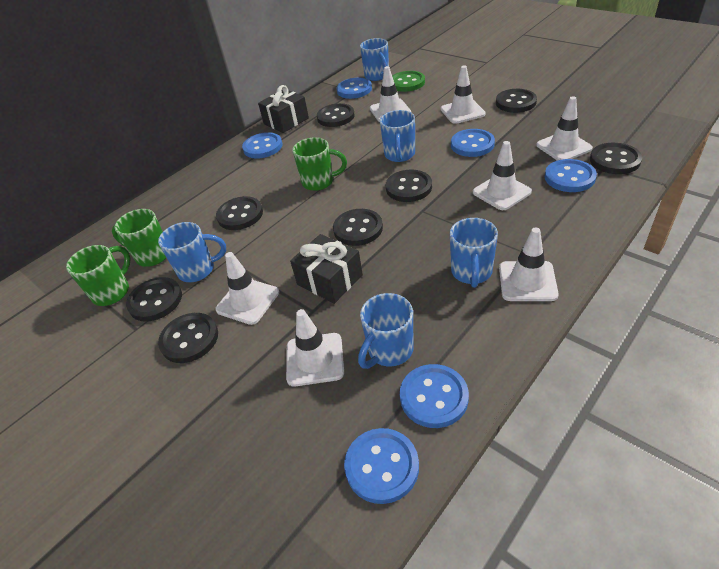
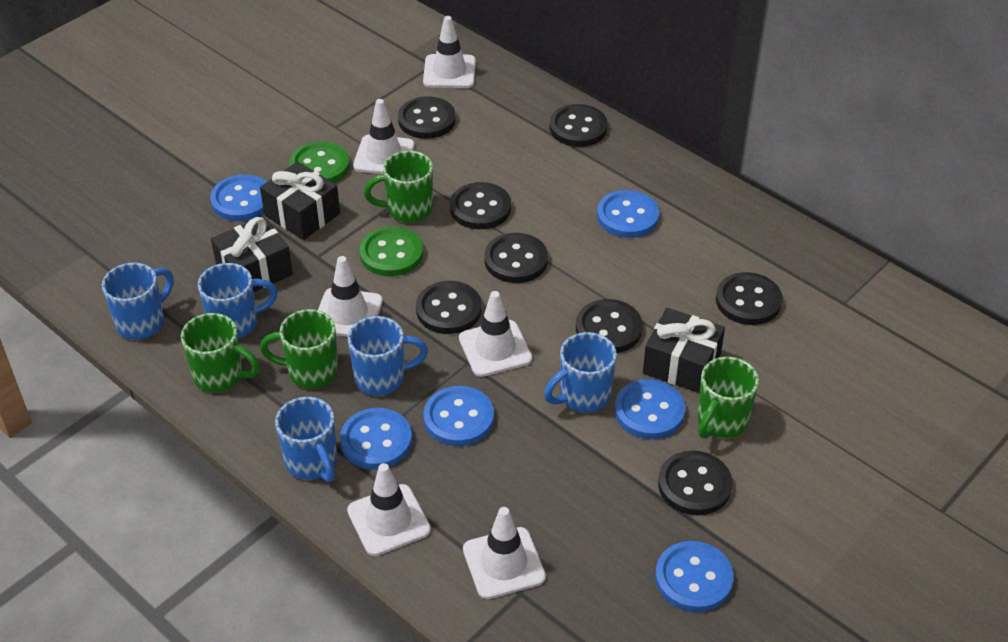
black gift: 2 -> 3
green button: 1 -> 2
green mug: 3 -> 4
white traffic cone: 7 -> 6

